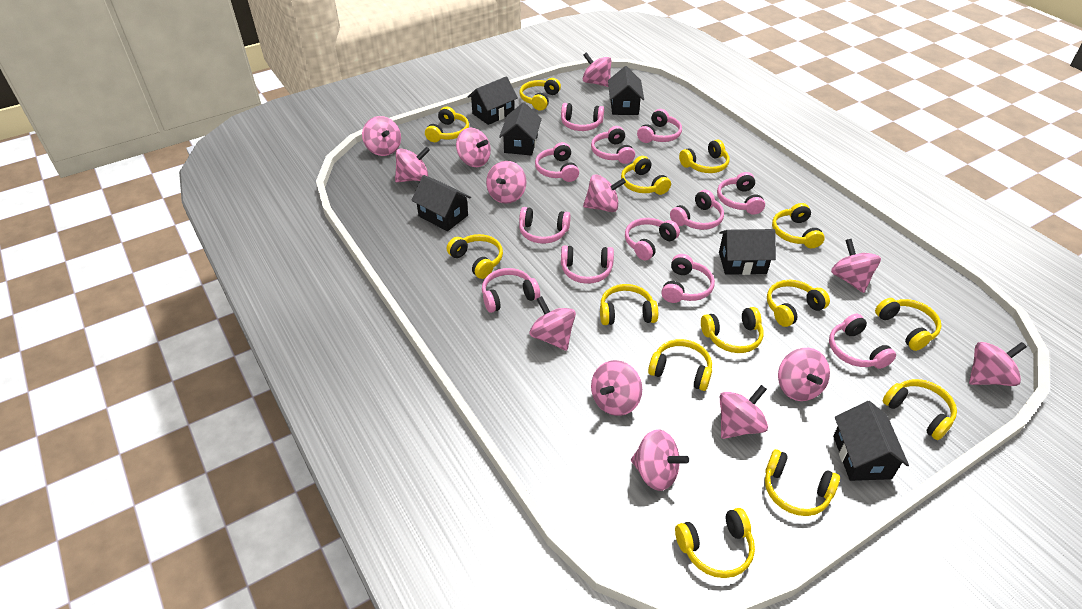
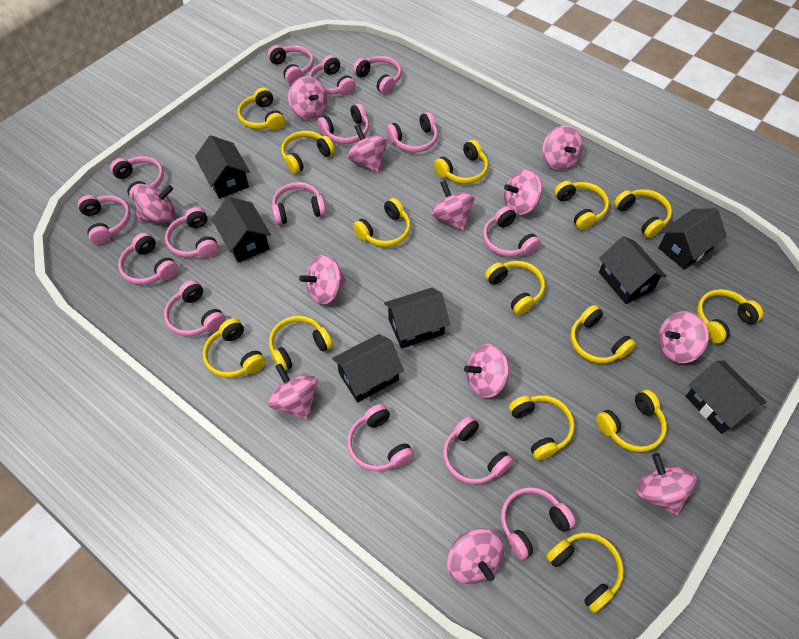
black house: 6 -> 7
pink headphones: 12 -> 15
pink spinning top: 13 -> 12

